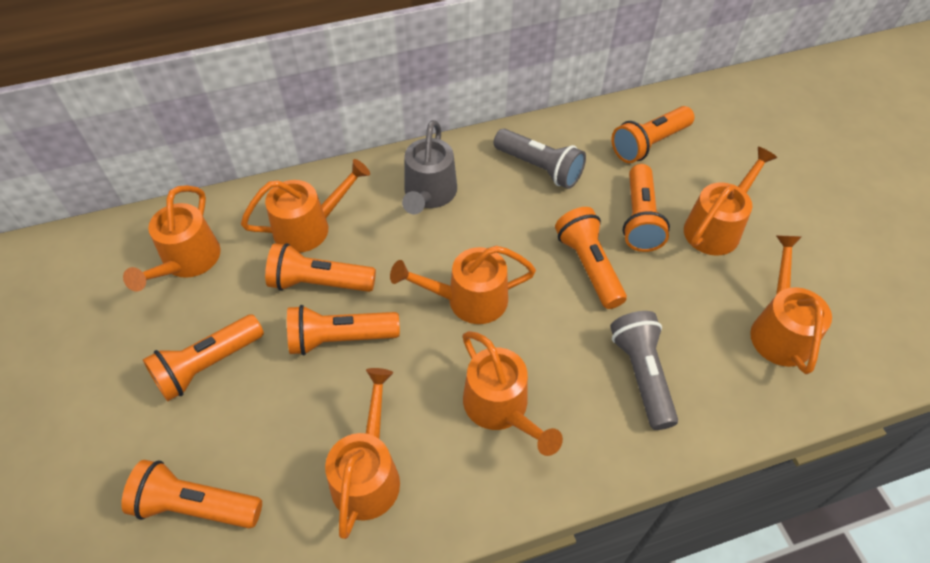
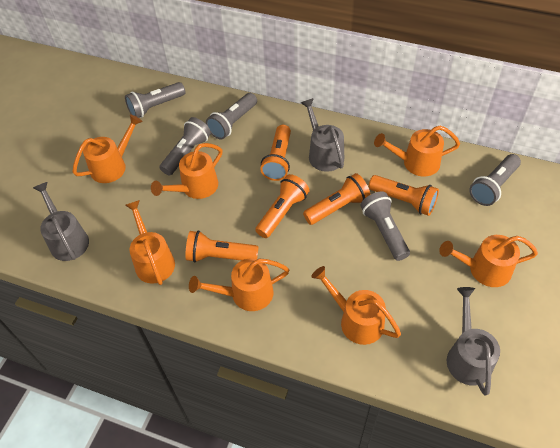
grey flashlight: 2 -> 5
grey watering can: 1 -> 3
orange flashlight: 7 -> 5

